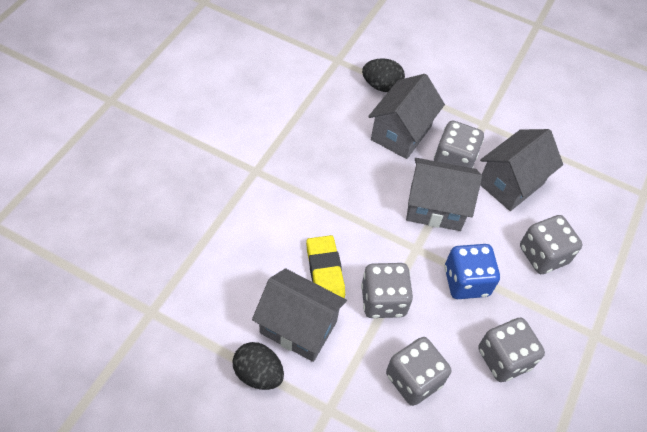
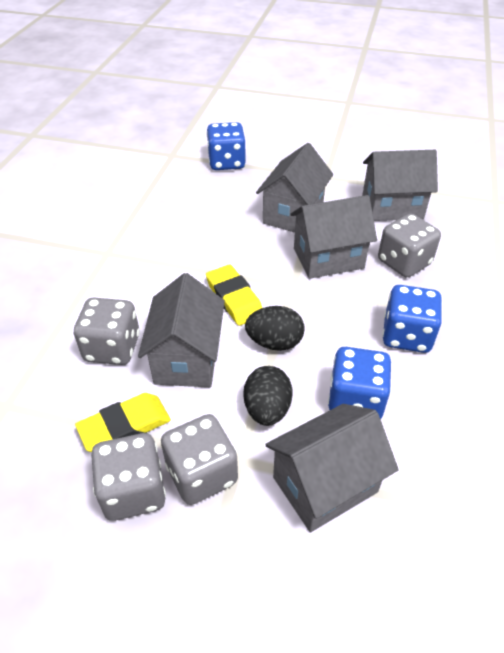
blue dice: 1 -> 3
grey dice: 5 -> 4
grey house: 4 -> 5
yellow eraser: 1 -> 2

